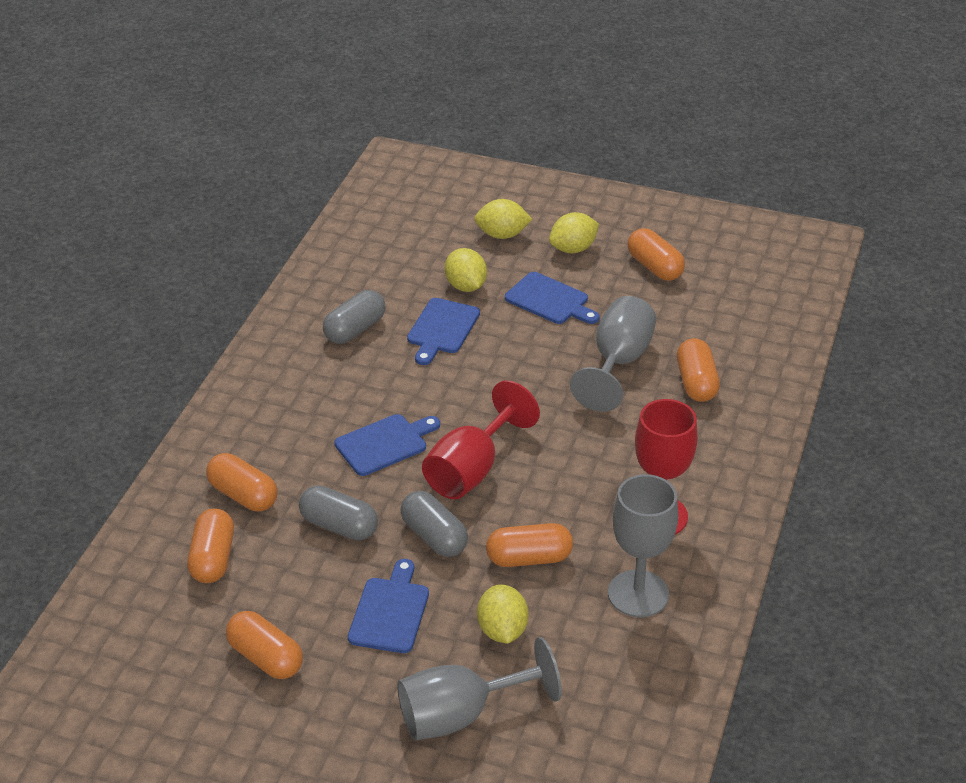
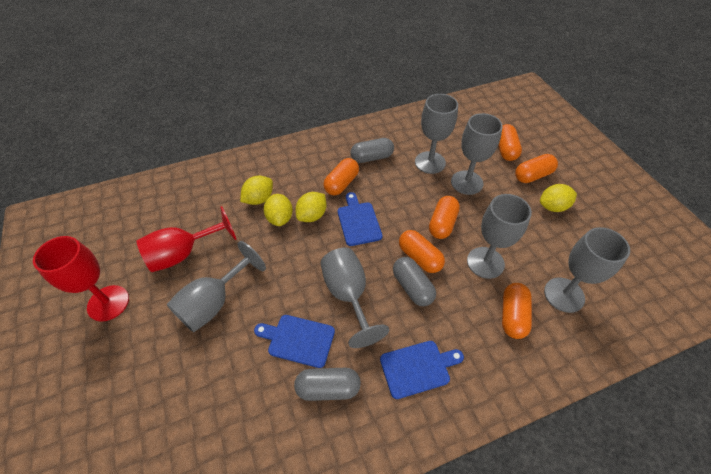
blue cutting board: 4 -> 3
grey goblet: 3 -> 6

